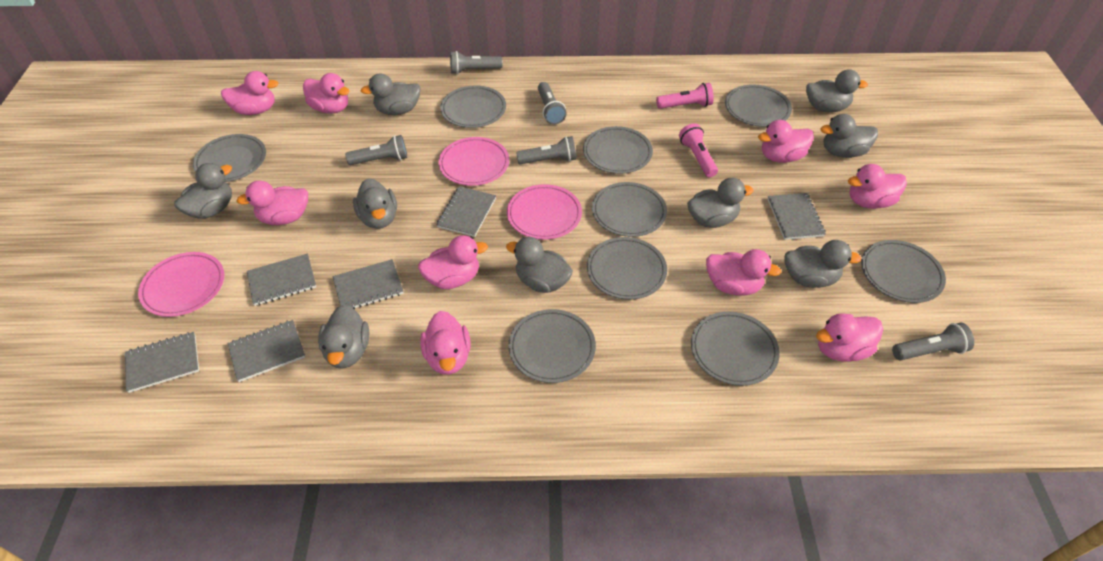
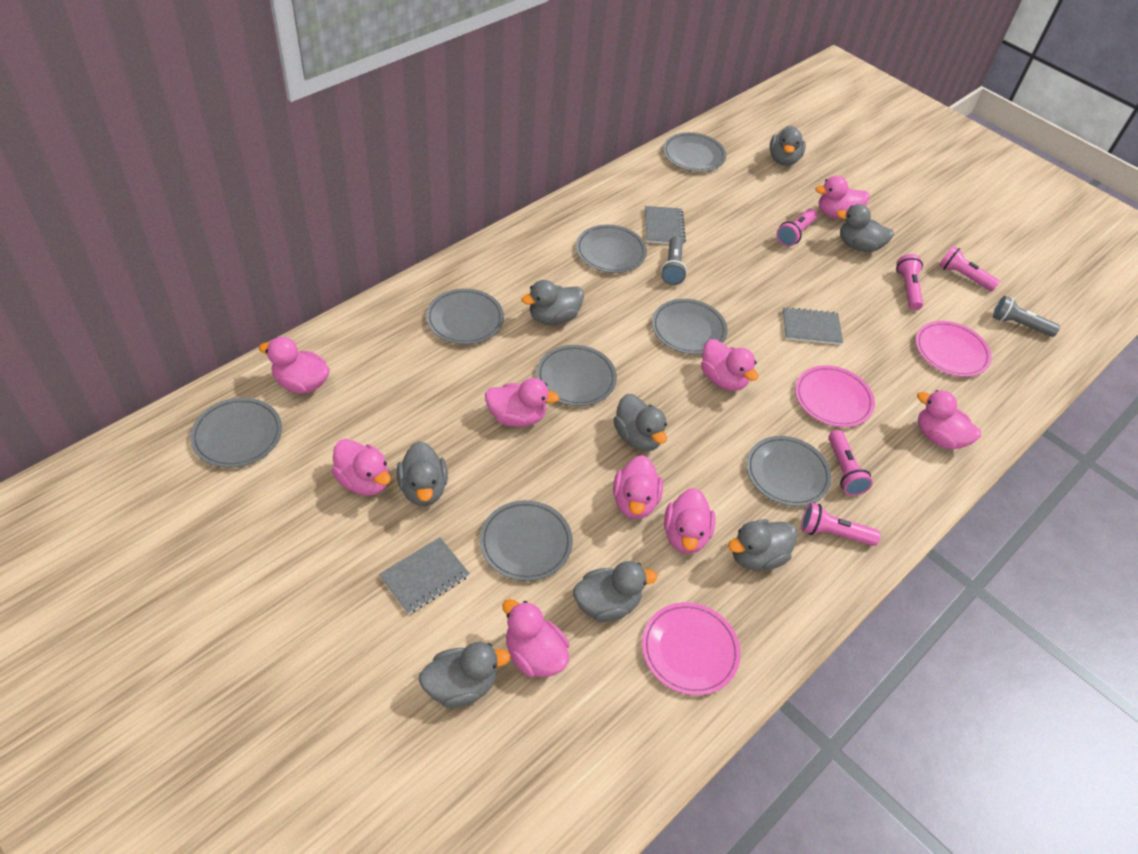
grey duck: 9 -> 8
grey flashlight: 5 -> 2
grey notebook: 6 -> 3
grey plate: 9 -> 8
pink flashlight: 2 -> 5

